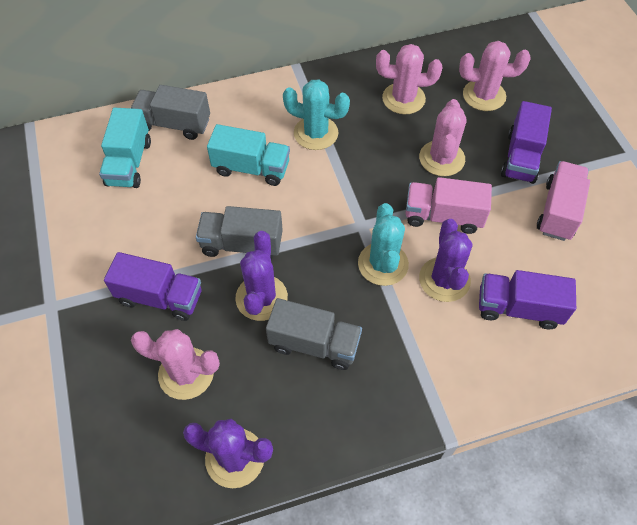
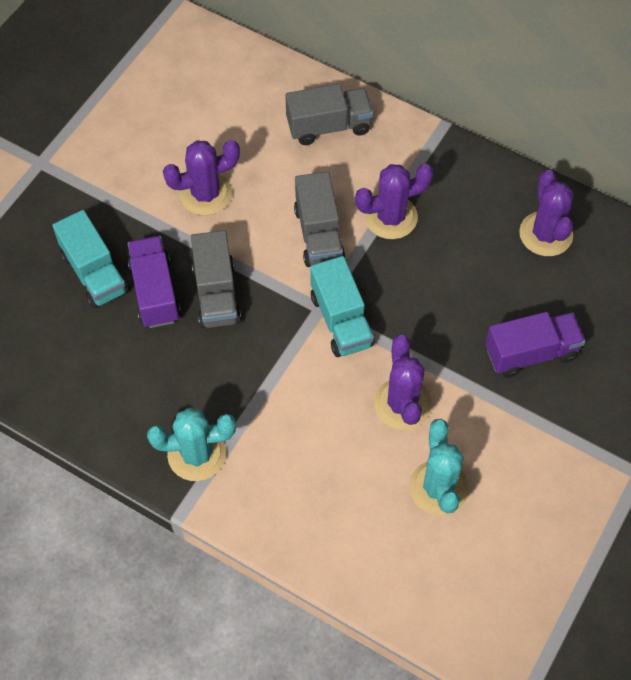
pink cactus: 4 -> 0
pink truck: 2 -> 0
purple cactus: 3 -> 4
purple truck: 3 -> 2

